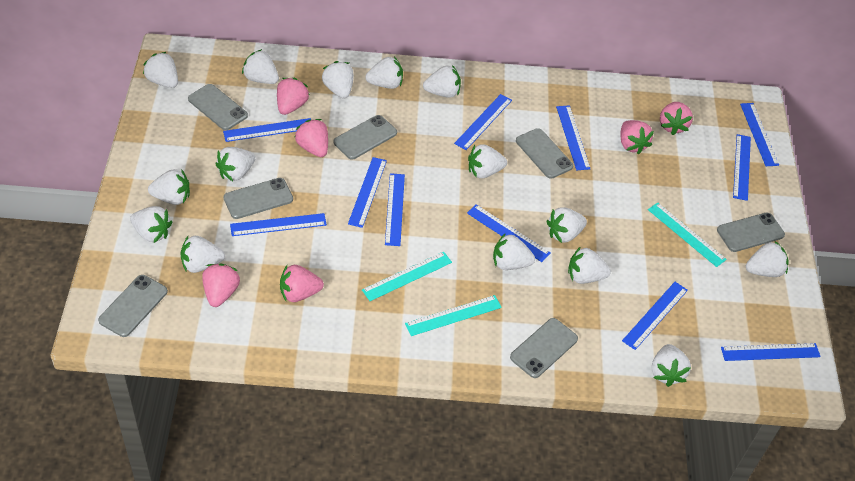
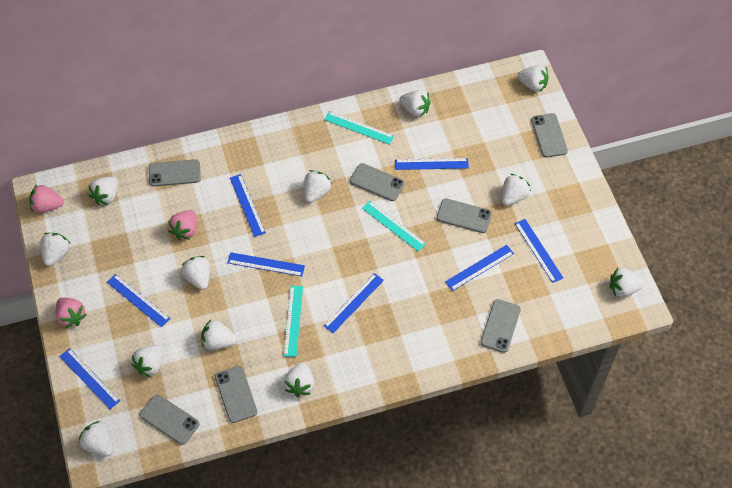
blue ruler: 11 -> 8
pink strawberry: 6 -> 3
white strawberry: 15 -> 12

